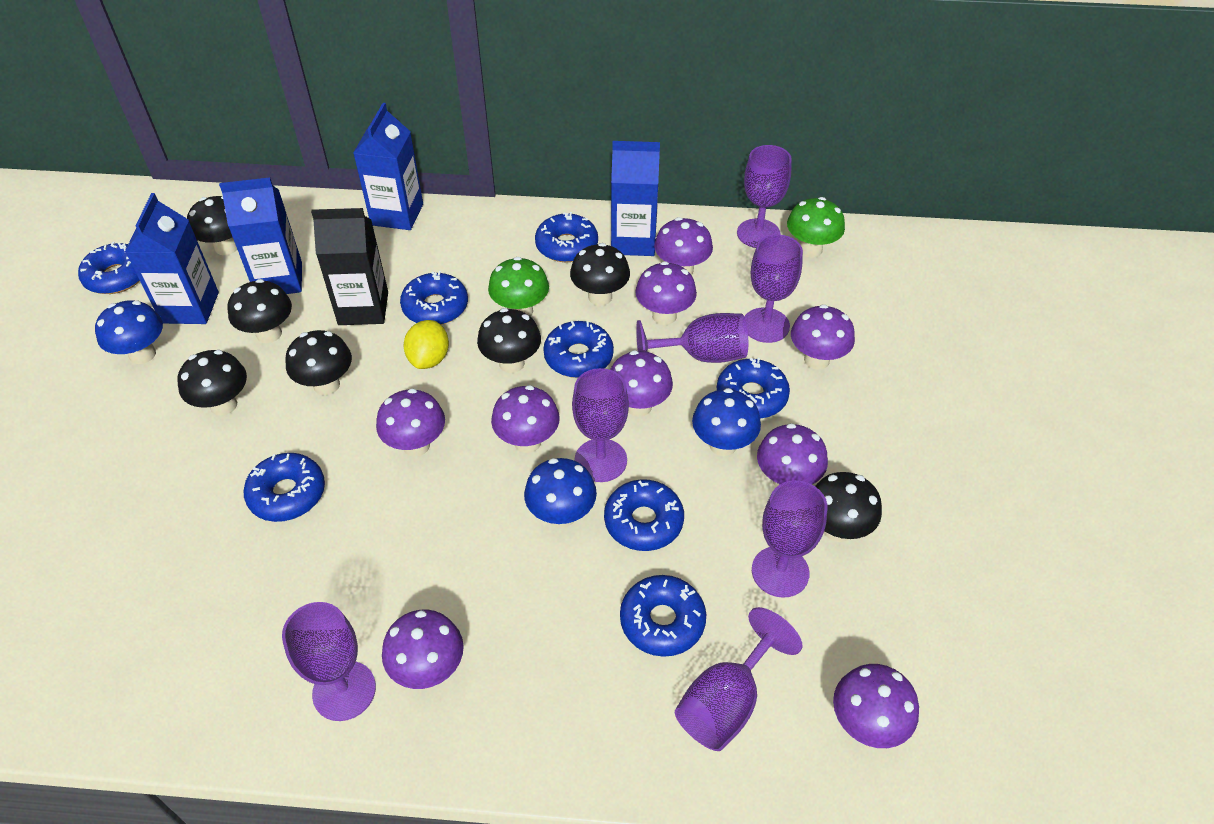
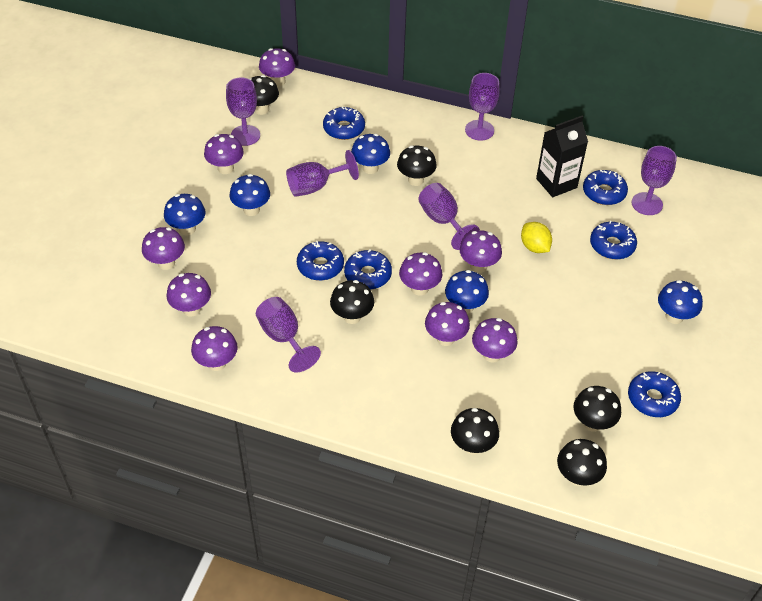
black mushroom: 7 -> 6
blue carton: 4 -> 0
blue donut: 8 -> 6
blue mushroom: 3 -> 5
green mushroom: 2 -> 0
purple goblet: 7 -> 6

